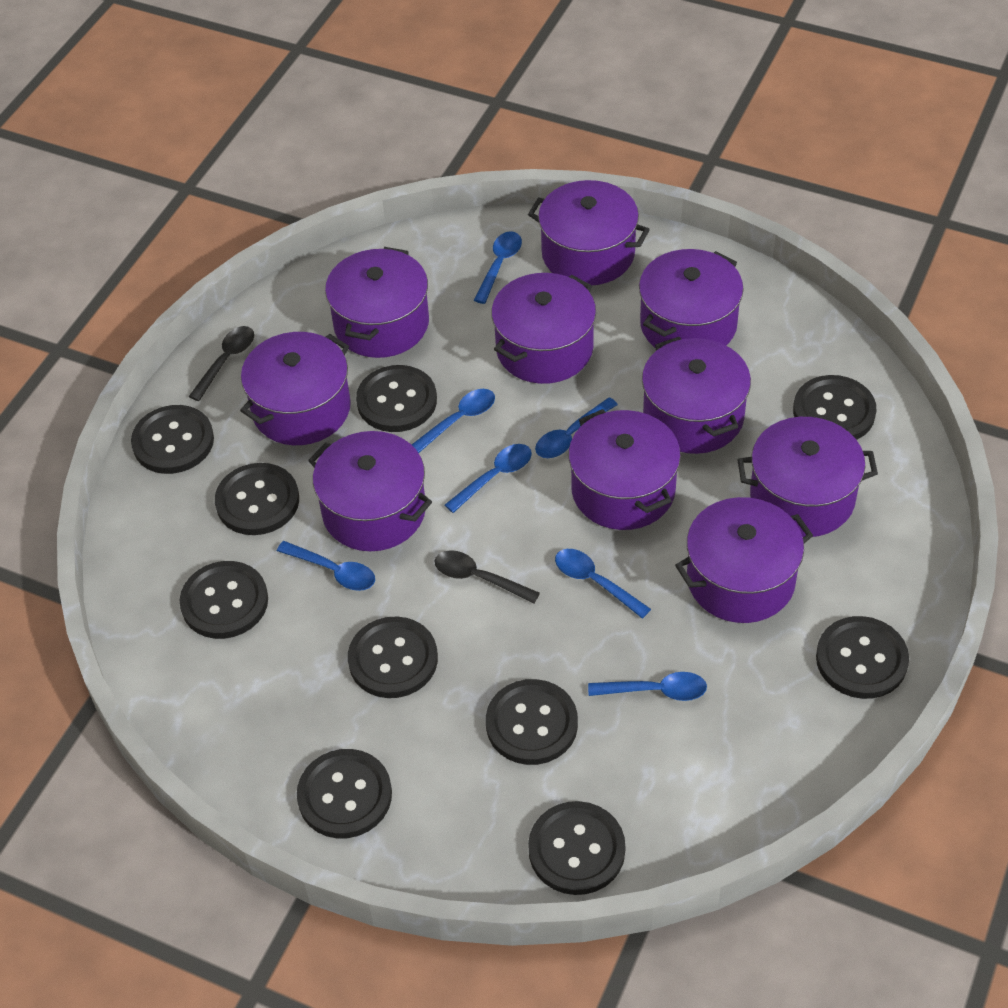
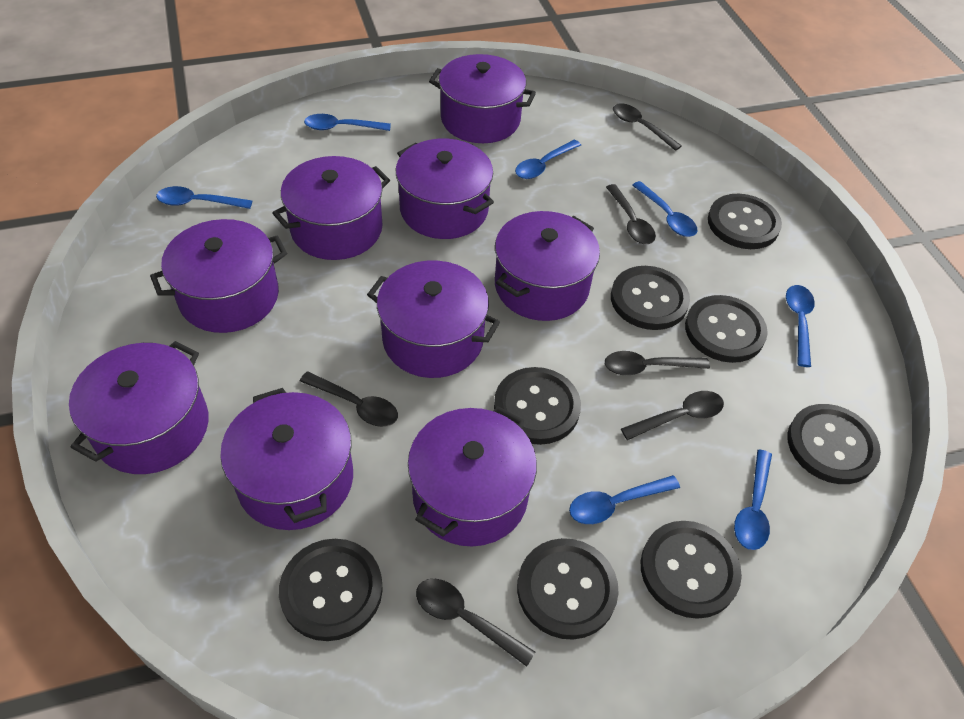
black button: 10 -> 8
black spoon: 2 -> 6
purple pot: 10 -> 9

